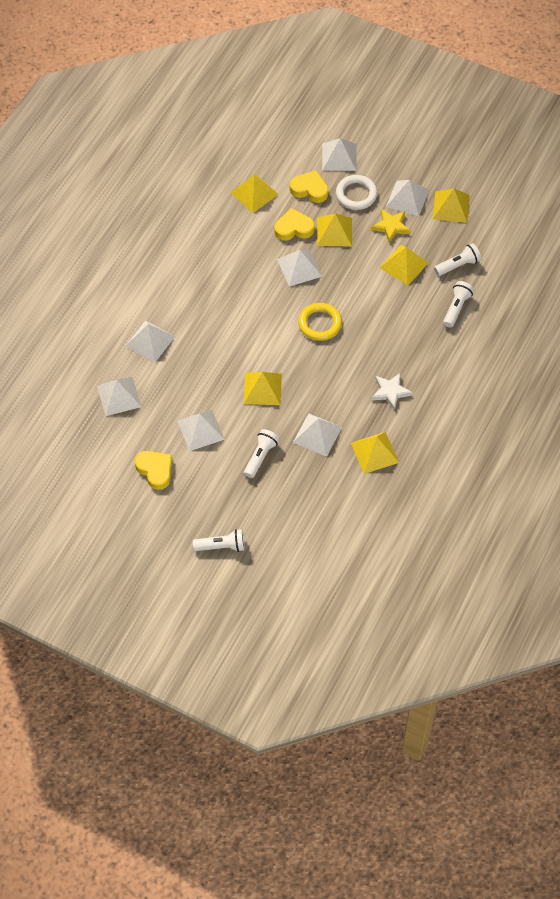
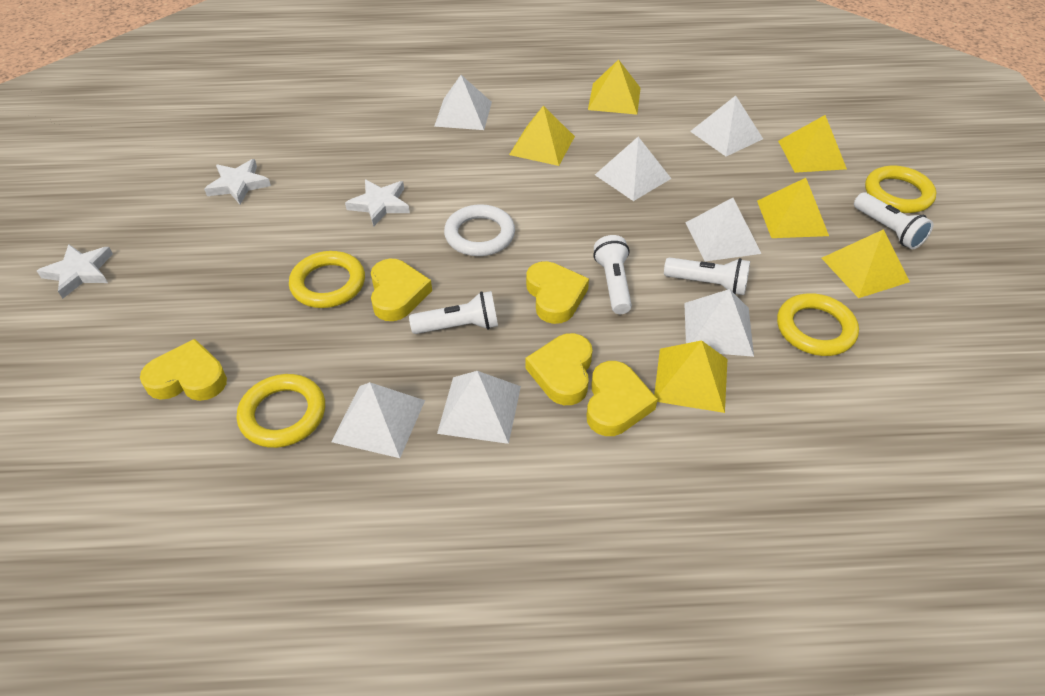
white star: 1 -> 3
yellow heart: 3 -> 5
yellow ring: 1 -> 4
yellow star: 1 -> 0

